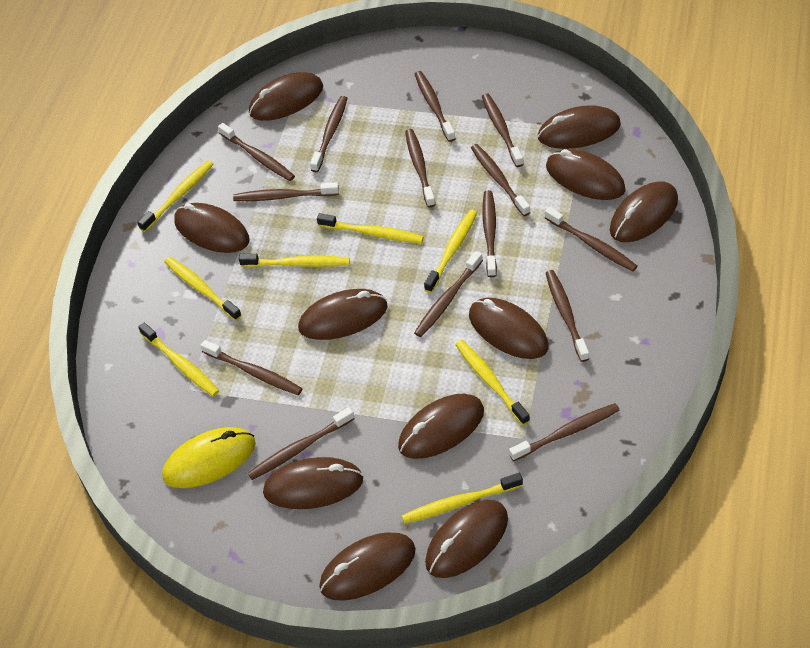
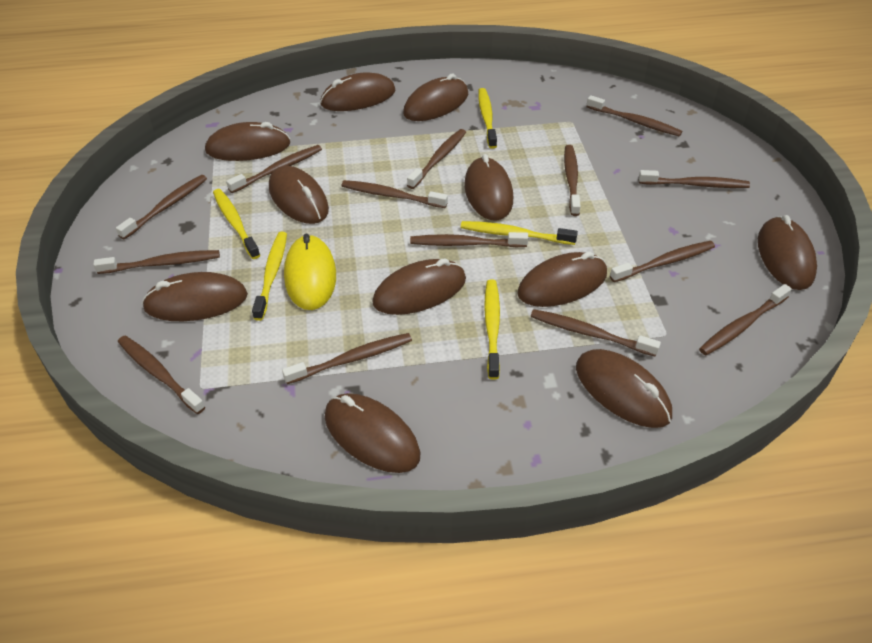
yellow toothbrush: 8 -> 5

